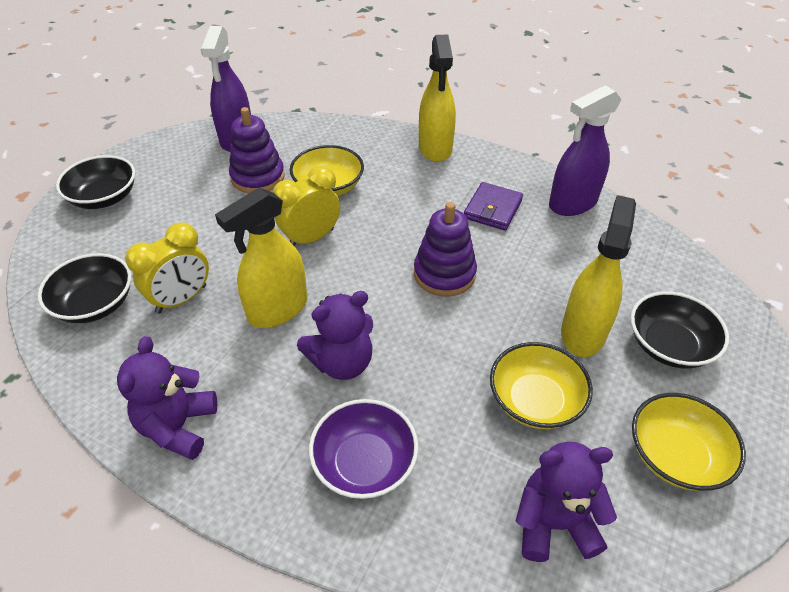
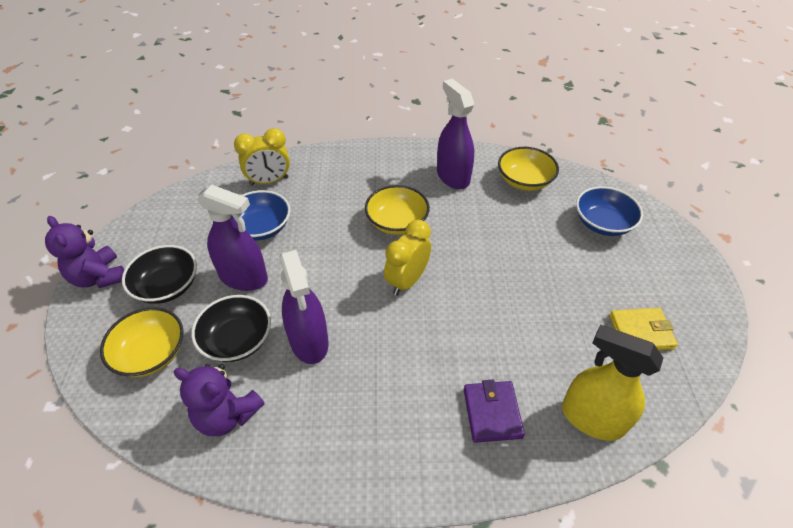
black bowl: 3 -> 2
blue bowl: 0 -> 2
purple bowl: 1 -> 0
purple spray bottle: 2 -> 3
purple stacking toy: 2 -> 0
purple teddy bear: 3 -> 2
yellow spray bottle: 3 -> 1
yellow wallet: 0 -> 1

